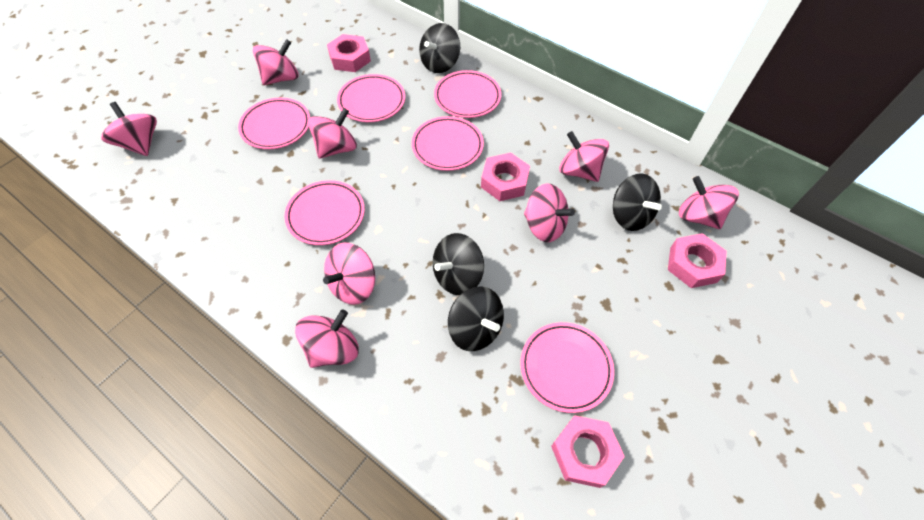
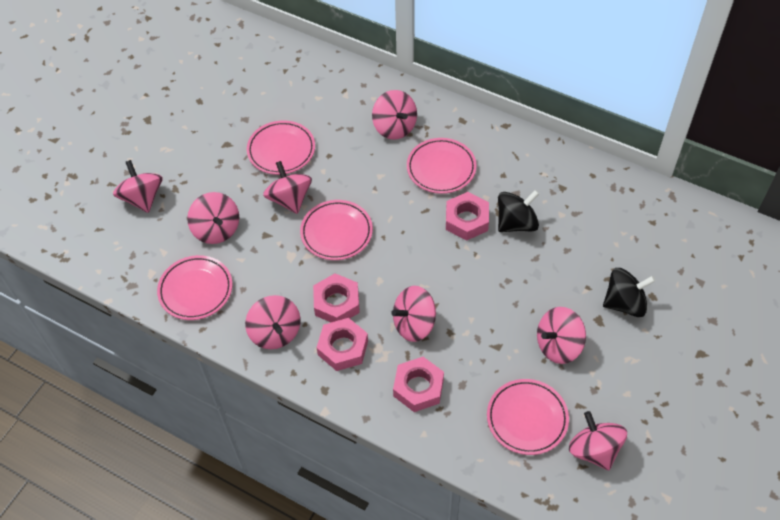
black spinning top: 4 -> 2
pink plate: 6 -> 5

